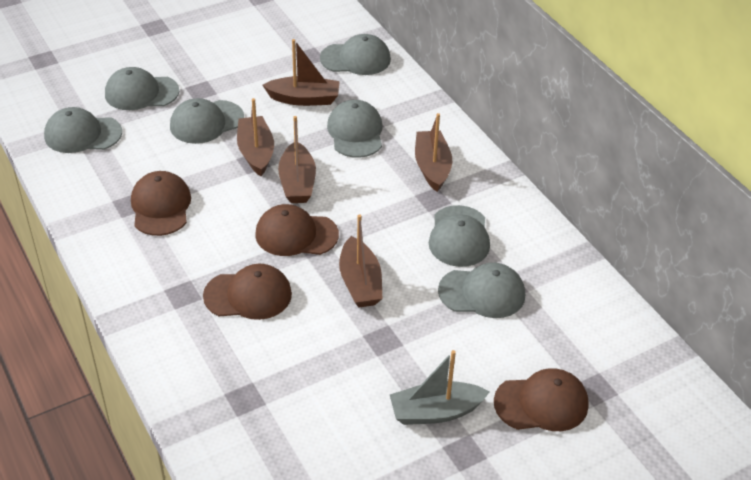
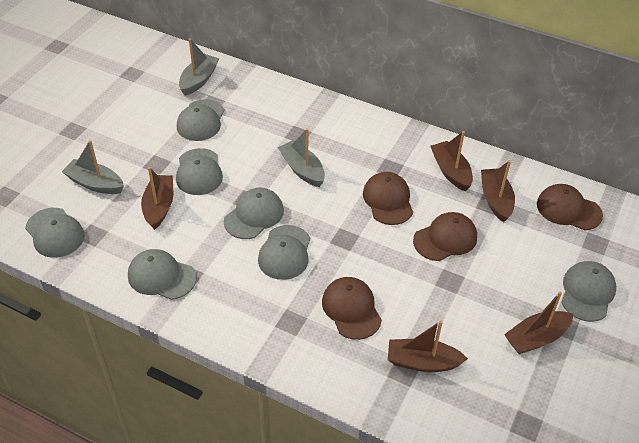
grey boat: 1 -> 3

